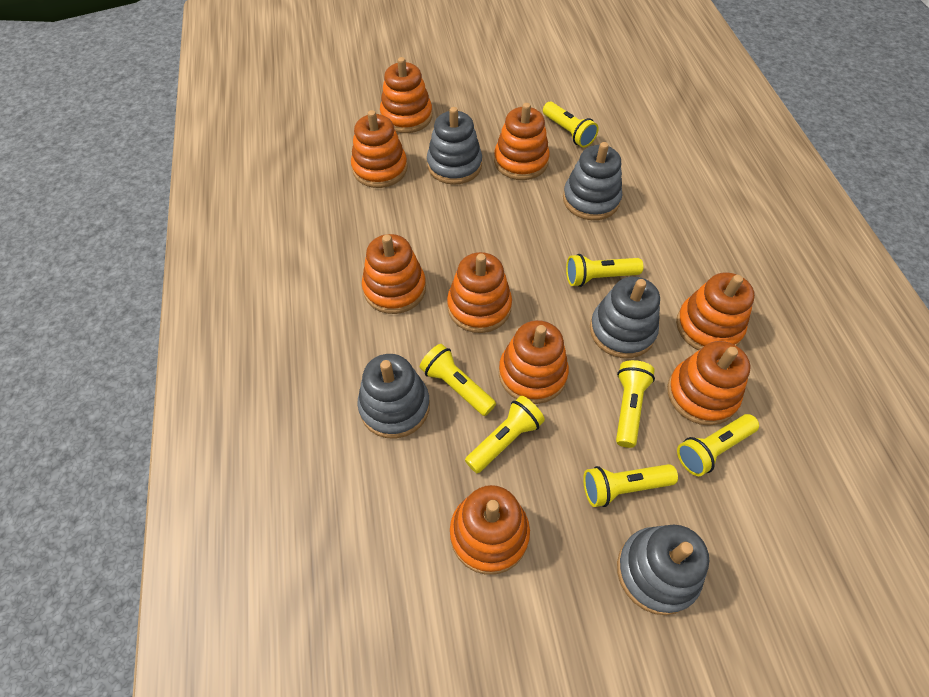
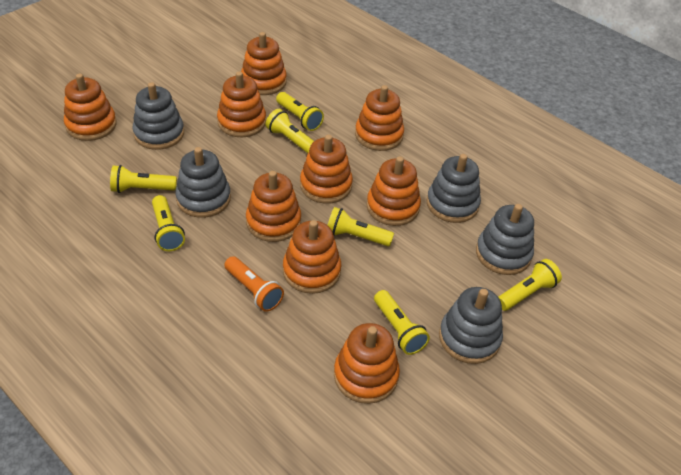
orange flashlight: 0 -> 1

